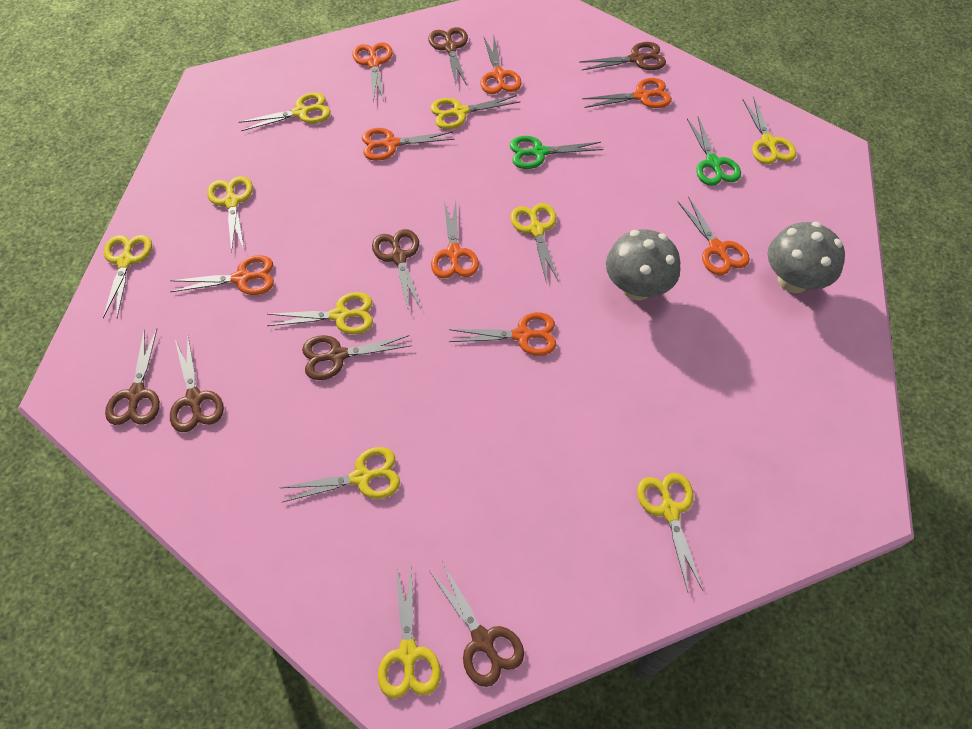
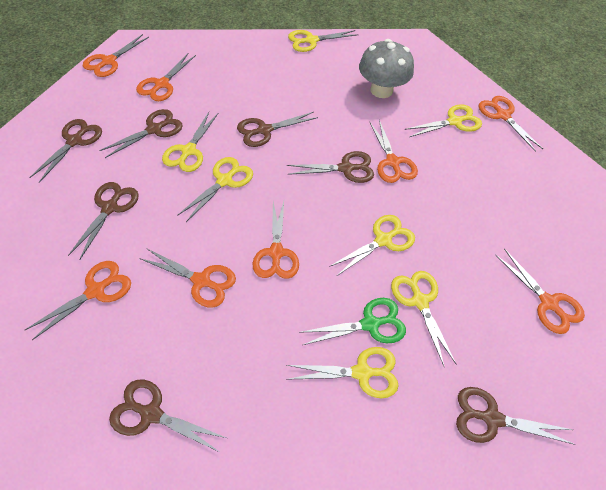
green scissors: 2 -> 1
grey mushroom: 2 -> 1
yellow scissors: 10 -> 7

